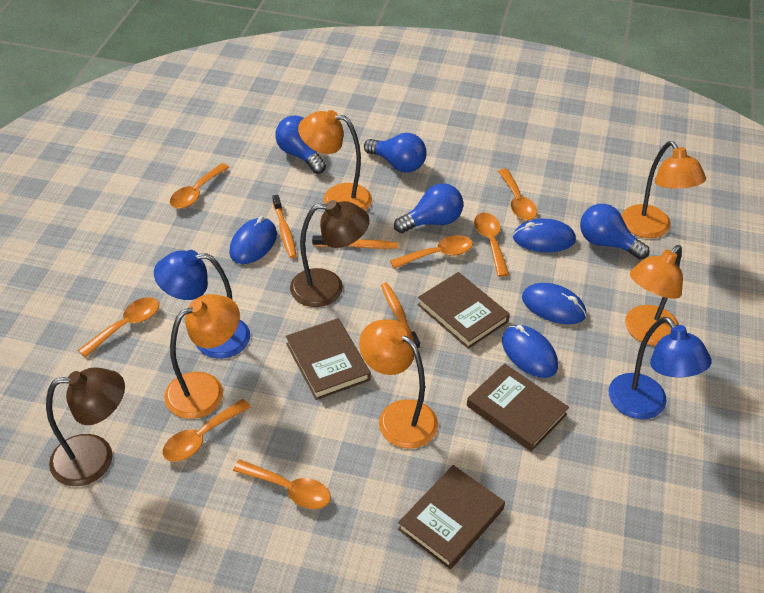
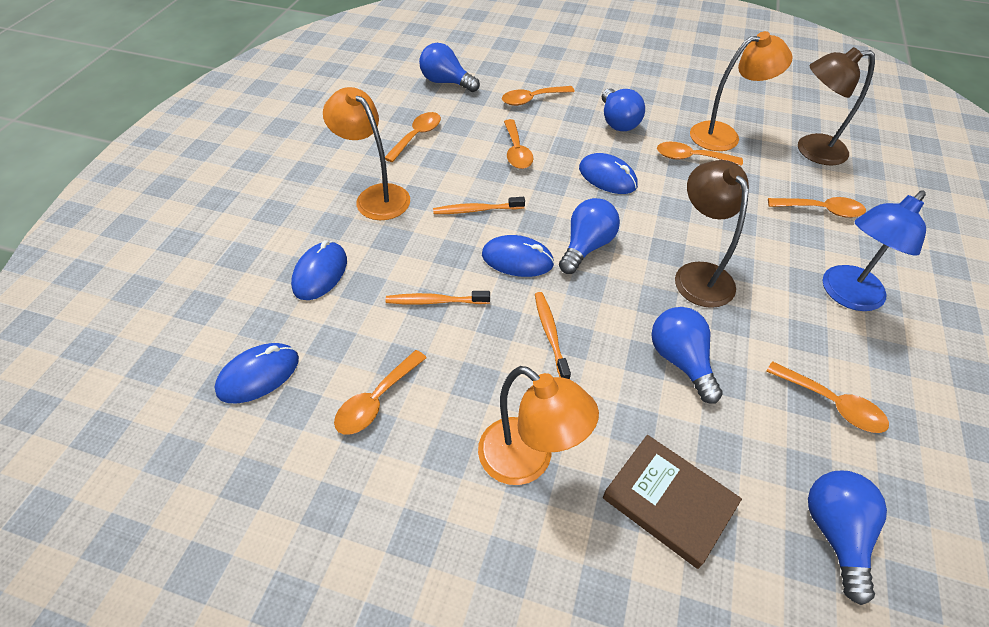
blue lamp: 2 -> 1
blue light bulb: 4 -> 5
brown book: 4 -> 1
orange lamp: 5 -> 3

